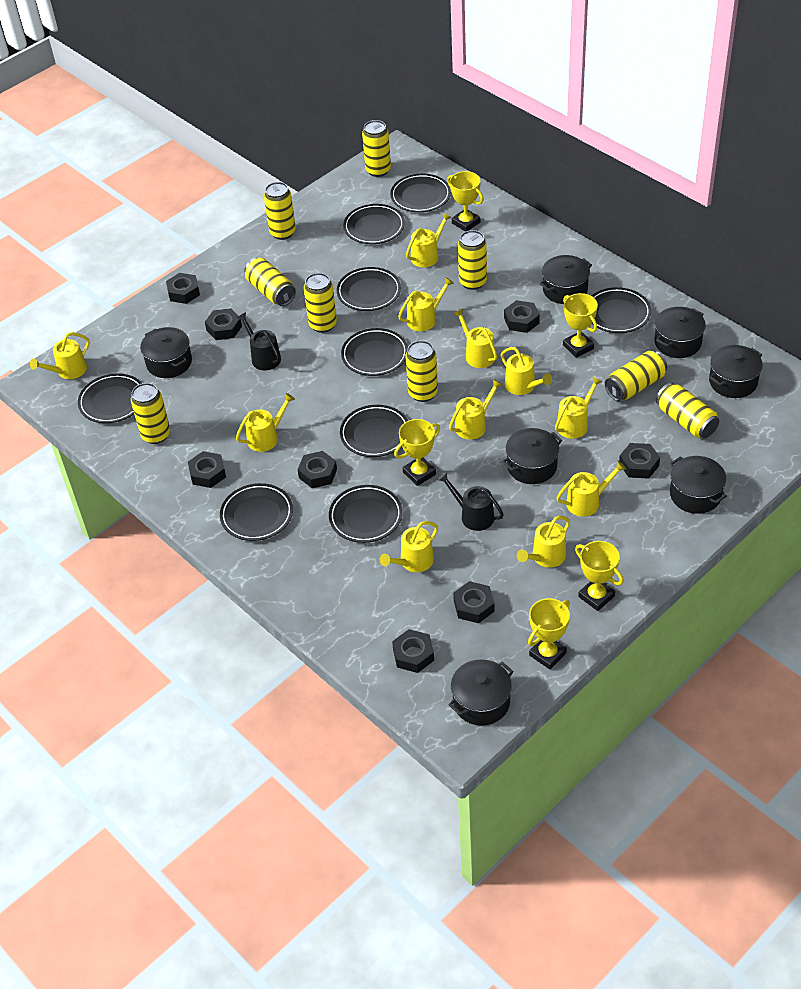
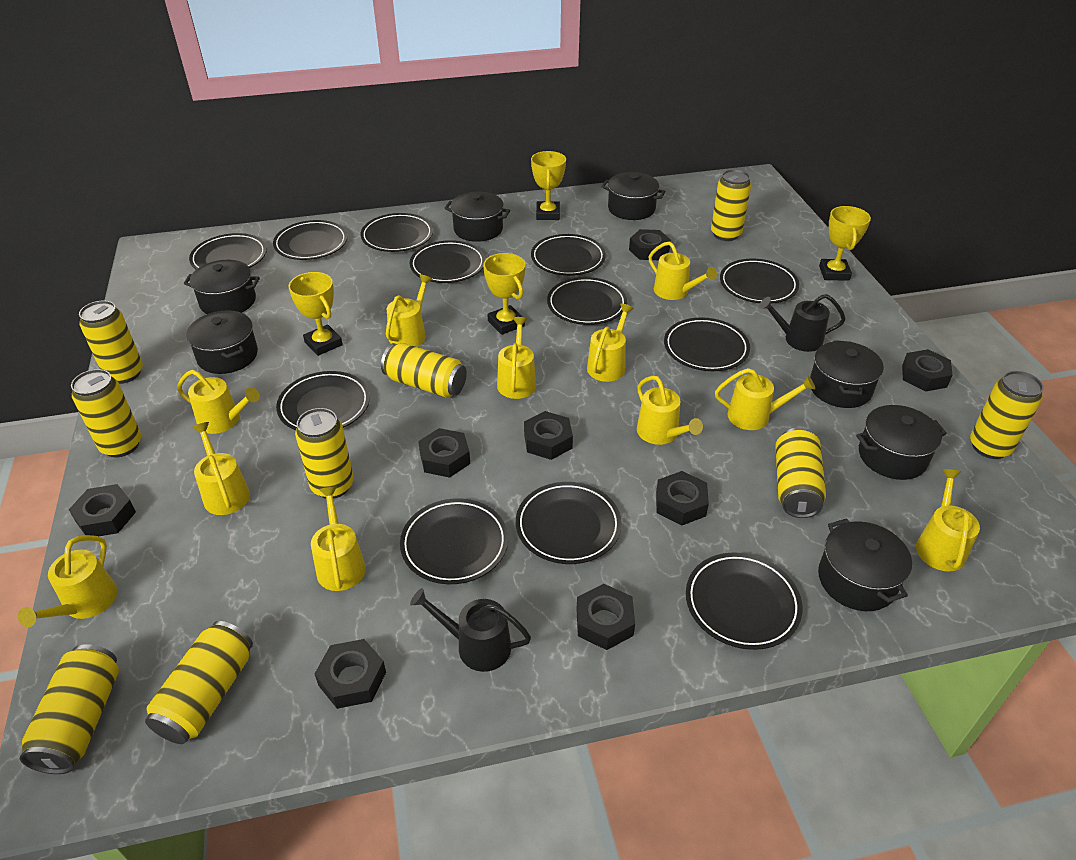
black plate: 9 -> 12
yellow trophy: 5 -> 4

